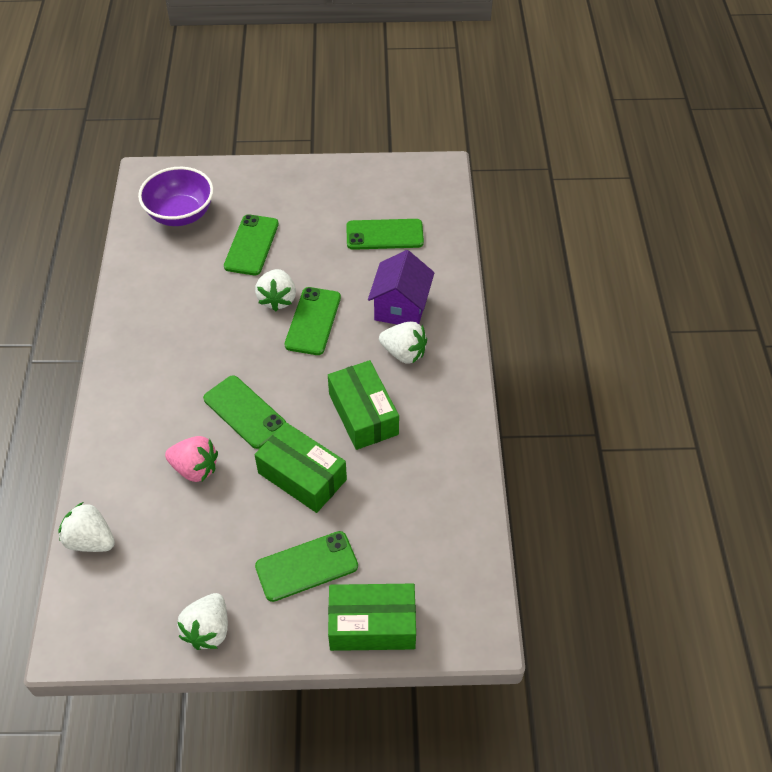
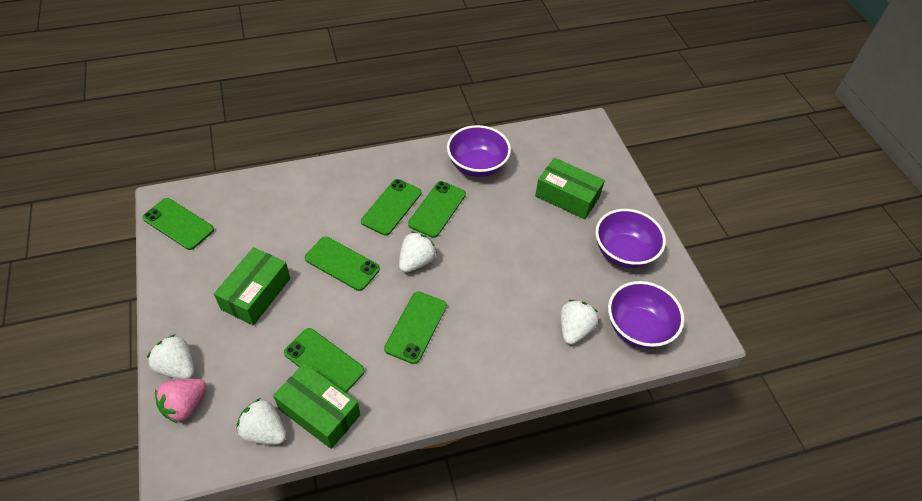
green phone: 5 -> 6
purple bowl: 1 -> 3
purple house: 1 -> 0

